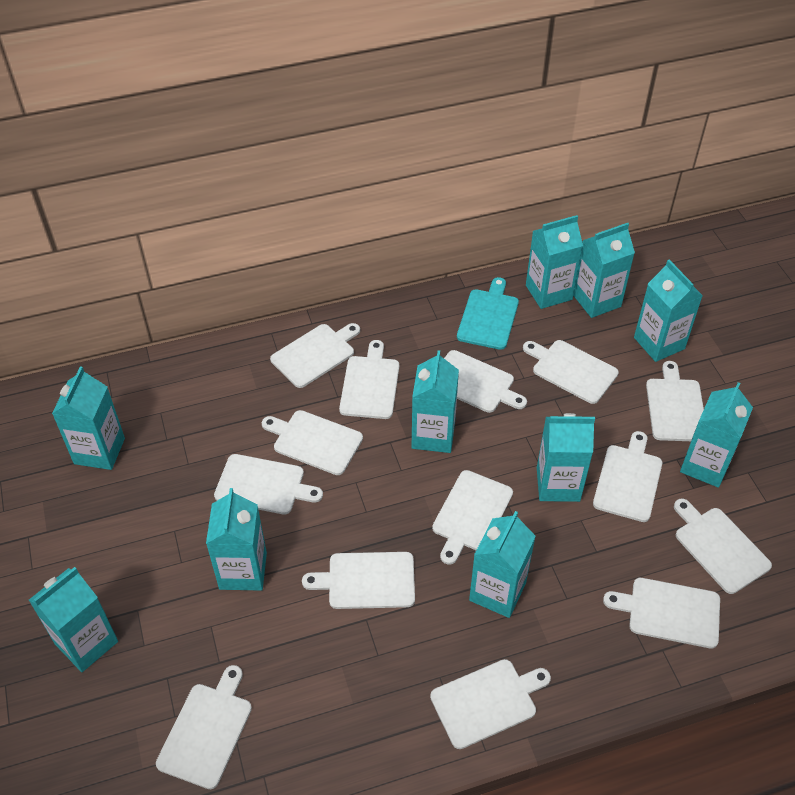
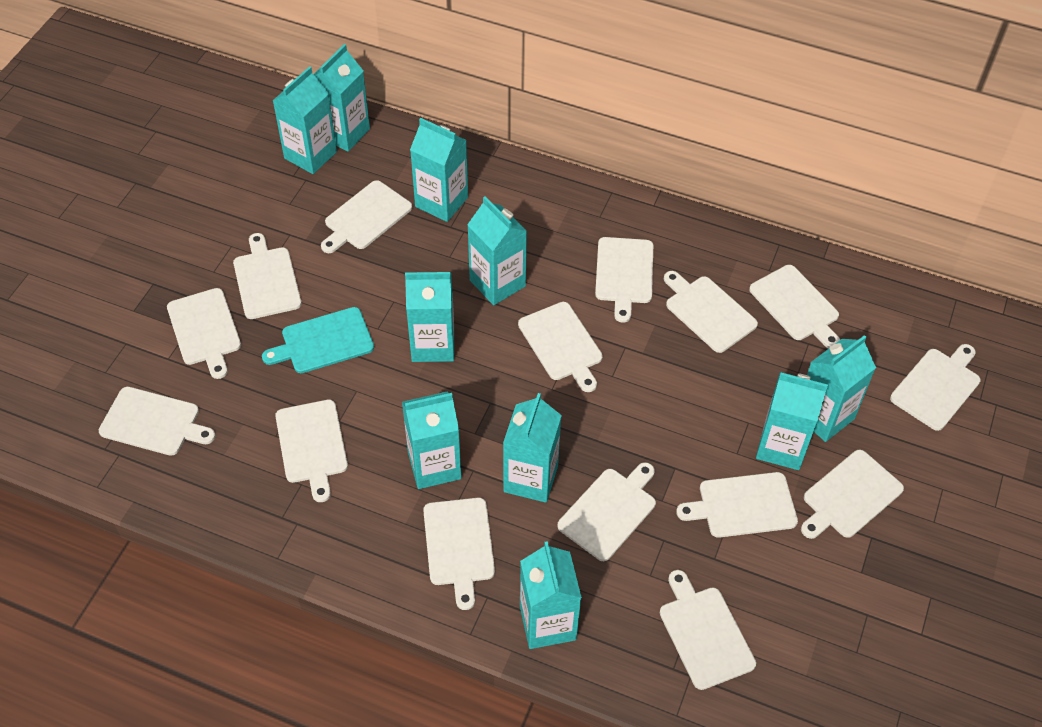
white cutting board: 14 -> 15

